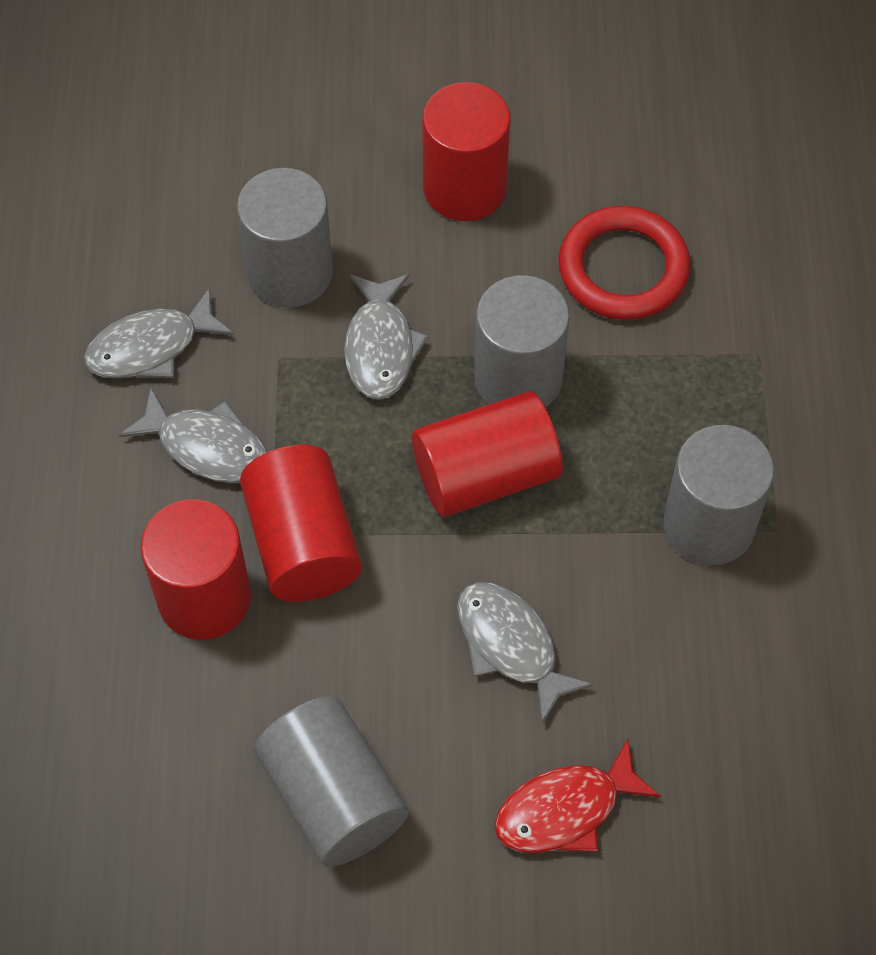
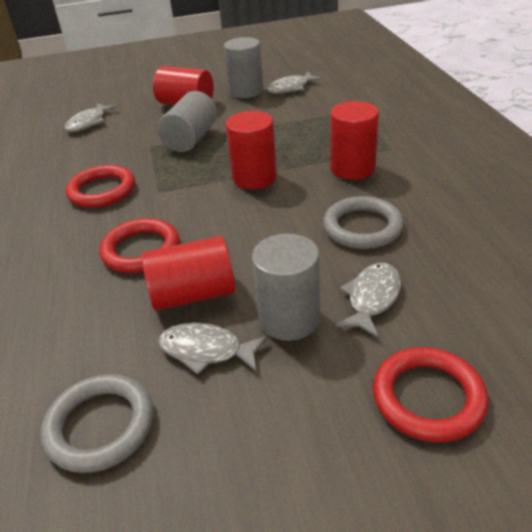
grey cylinder: 4 -> 3
grey ring: 0 -> 2
red fish: 1 -> 0
red ring: 1 -> 3

